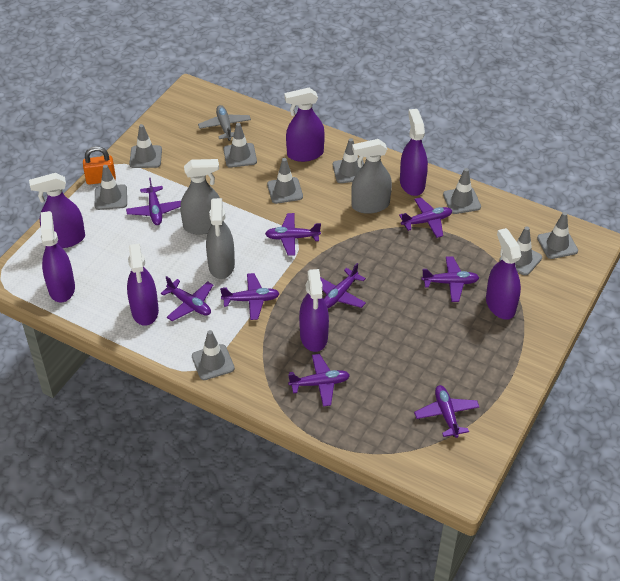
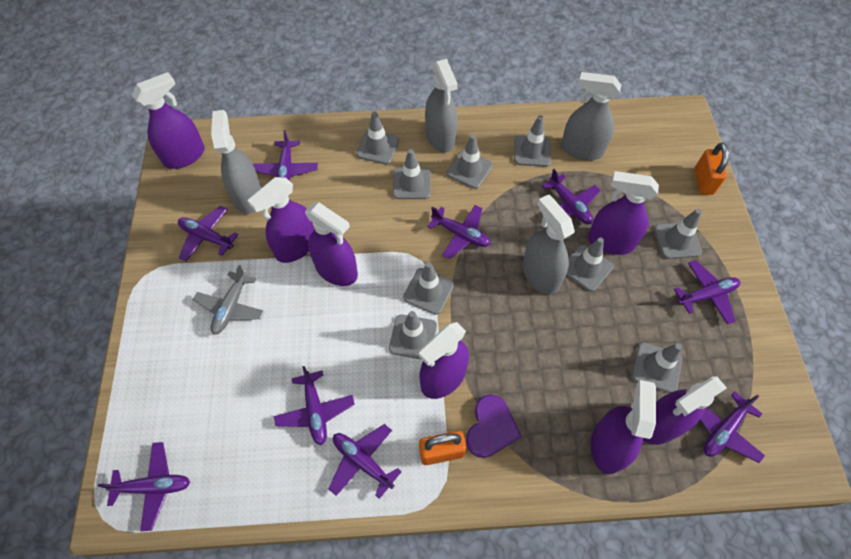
grey spray bottle: 3 -> 4
orange padlock: 1 -> 2
purple heart: 0 -> 1

